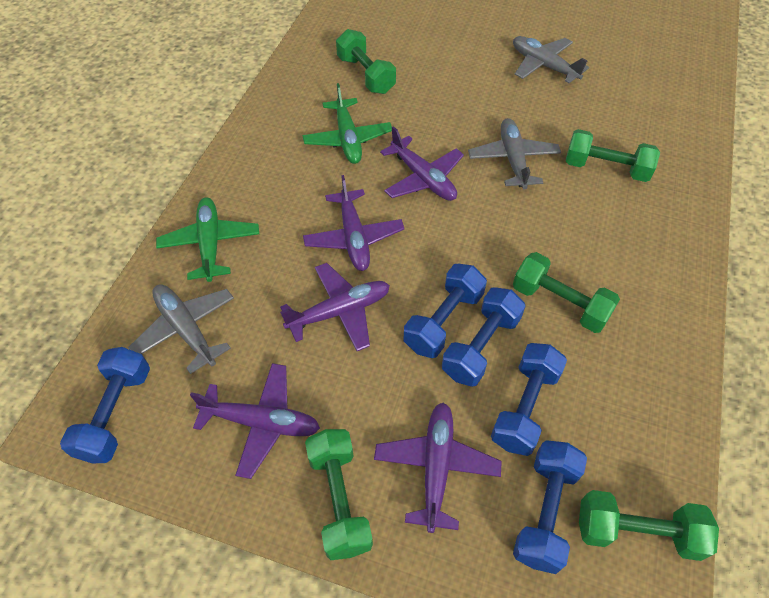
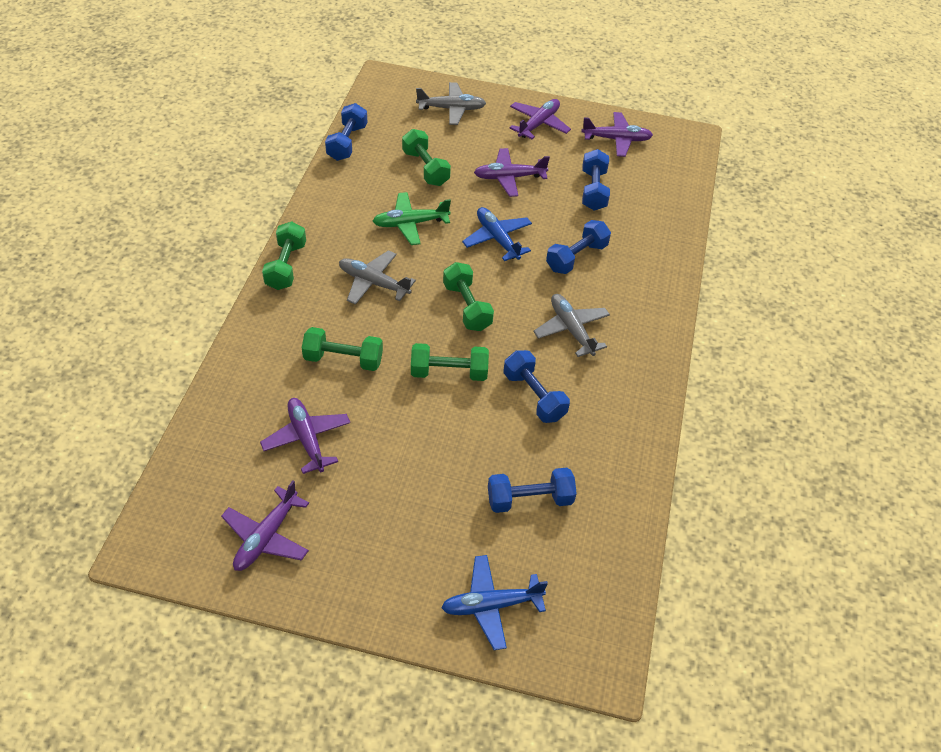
blue plane: 0 -> 2
green plane: 2 -> 1

